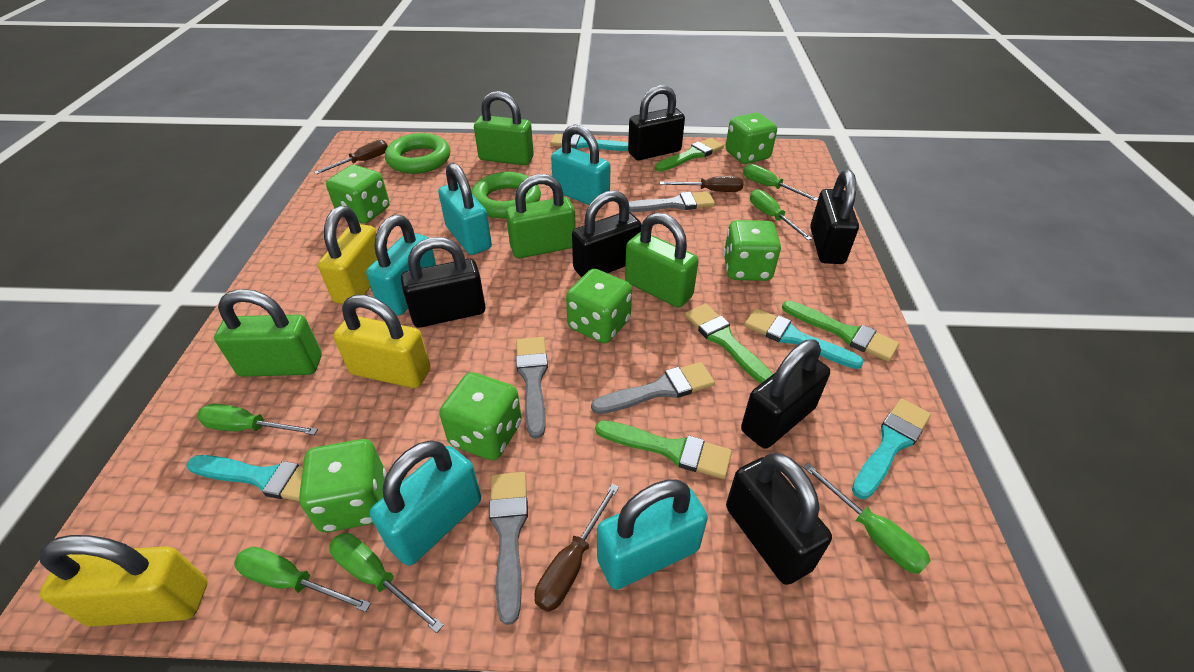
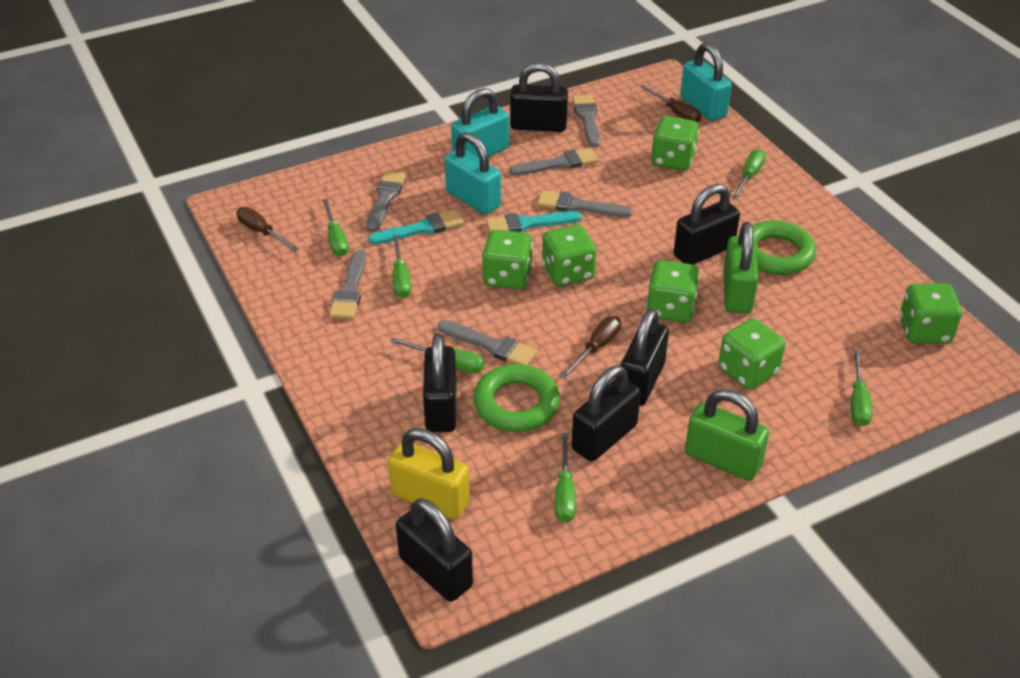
green brush: 4 -> 0
green padlock: 4 -> 2
grey brush: 4 -> 6
turquoise brush: 4 -> 2
turquoise padlock: 5 -> 3
yellow padlock: 3 -> 1

